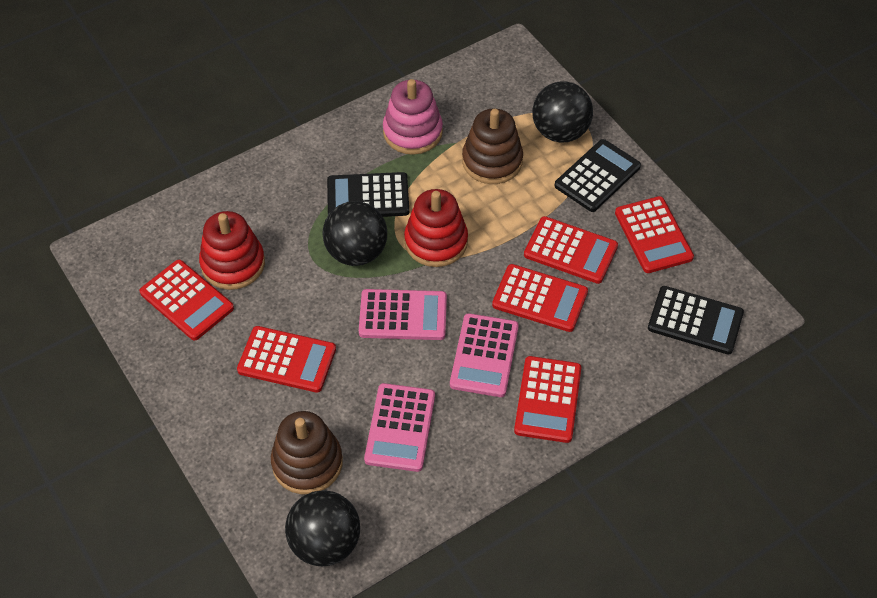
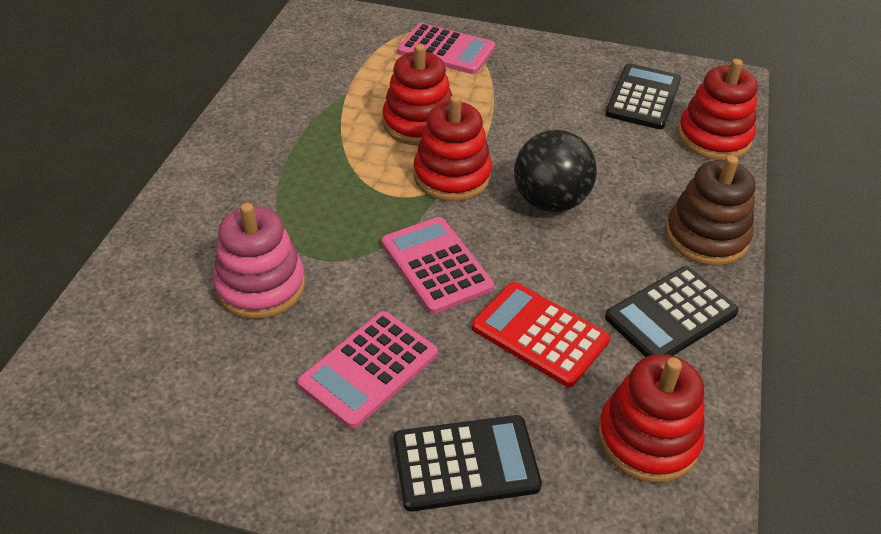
black ball: 3 -> 1
brown stacking toy: 2 -> 1
red calculator: 6 -> 1
red stacking toy: 2 -> 4

